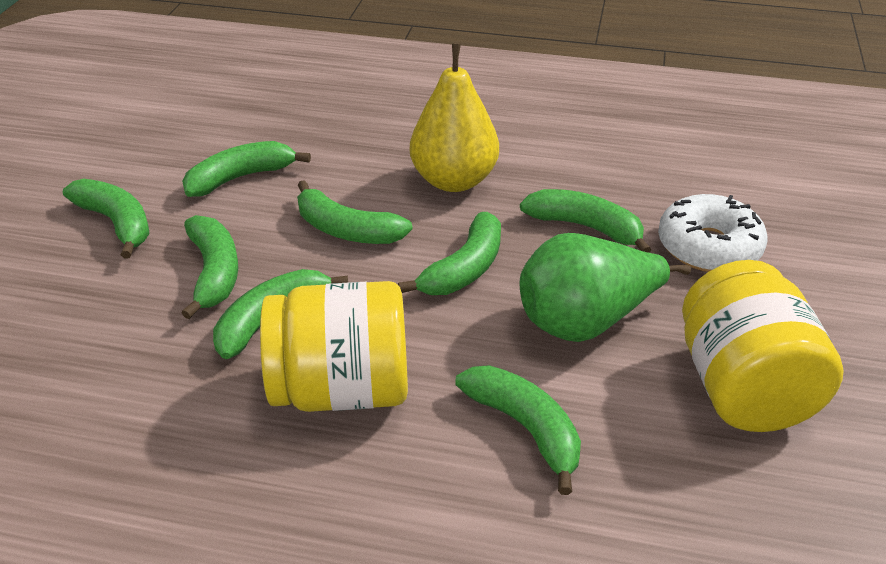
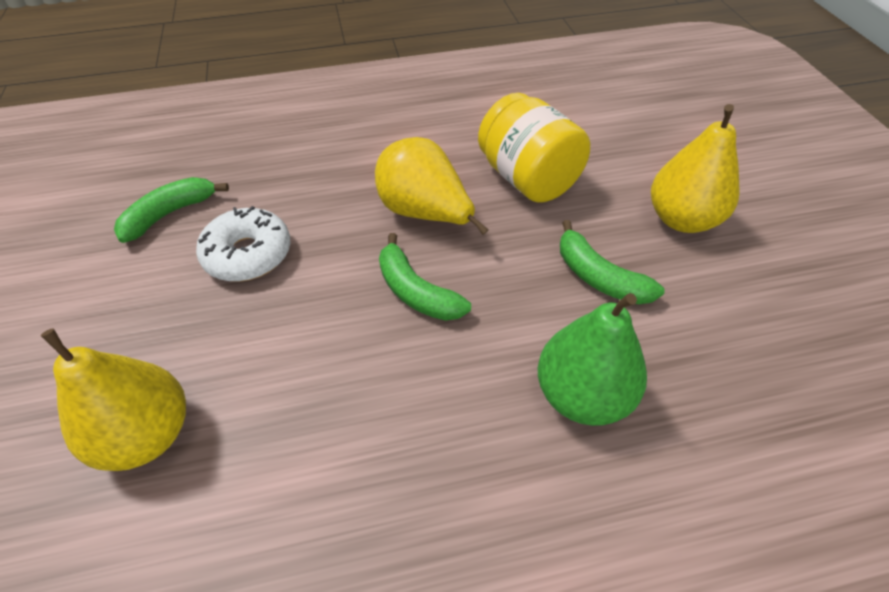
green banana: 8 -> 3
yellow jar: 2 -> 1
yellow pear: 1 -> 3

